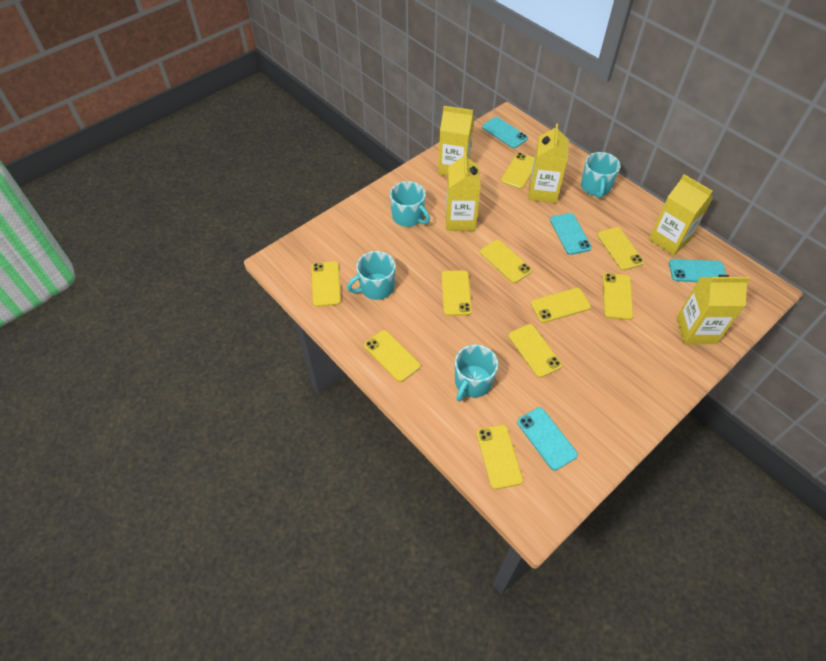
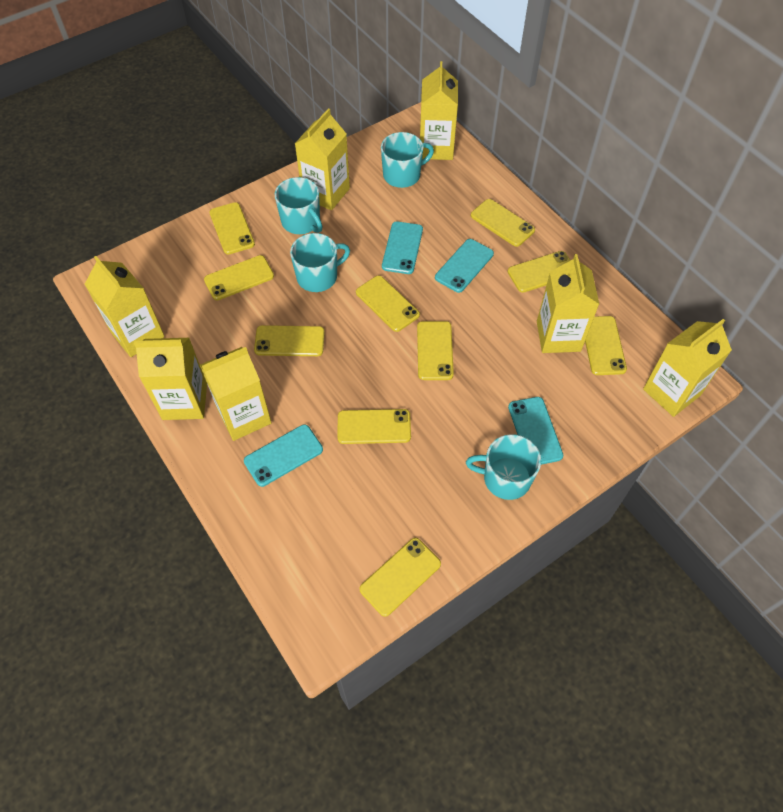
yellow carton: 5 -> 7

